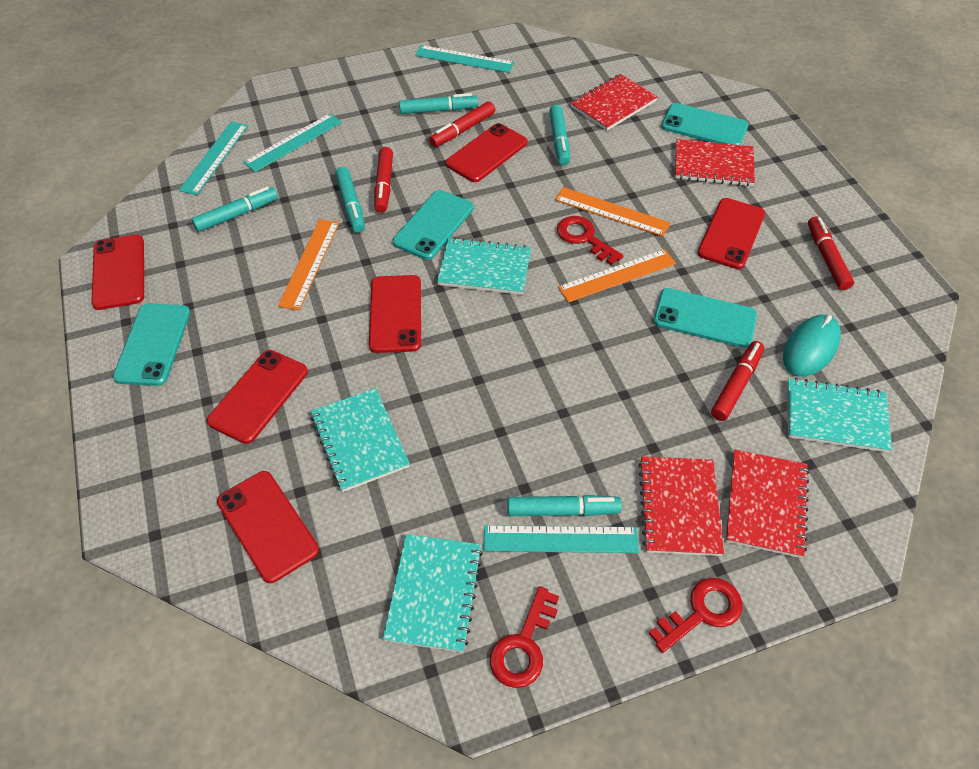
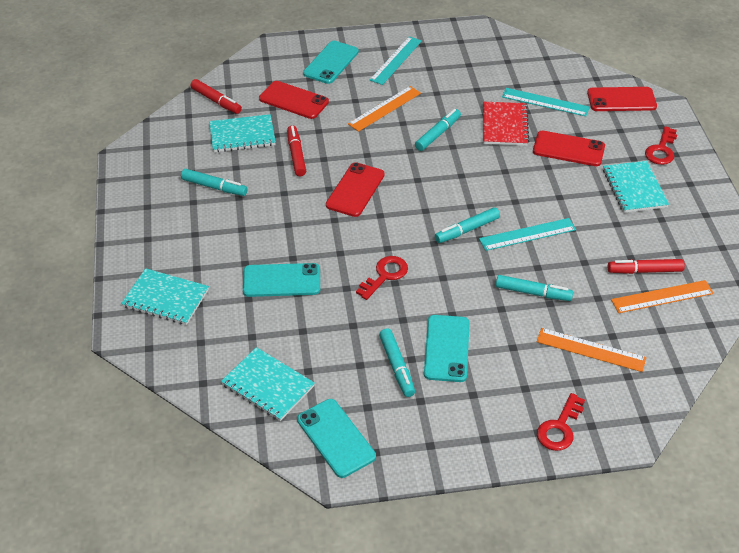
red marker: 4 -> 3
red notebook: 4 -> 1
red phone: 6 -> 4
turquoise mouse: 1 -> 0
turquoise ruler: 4 -> 3

